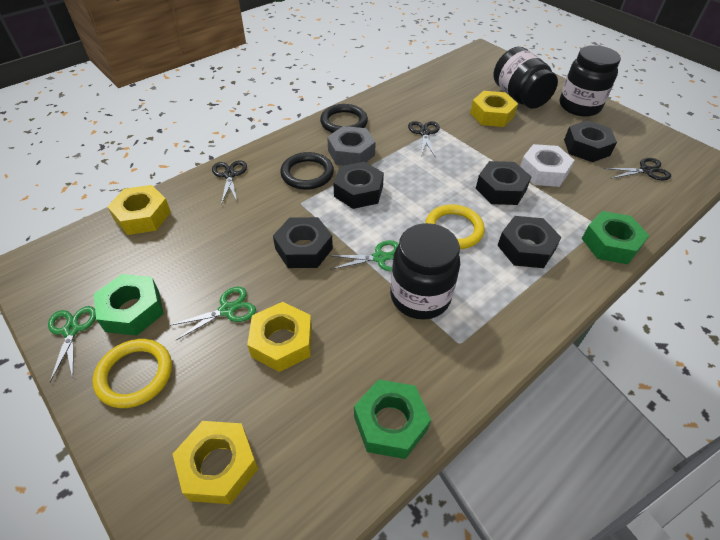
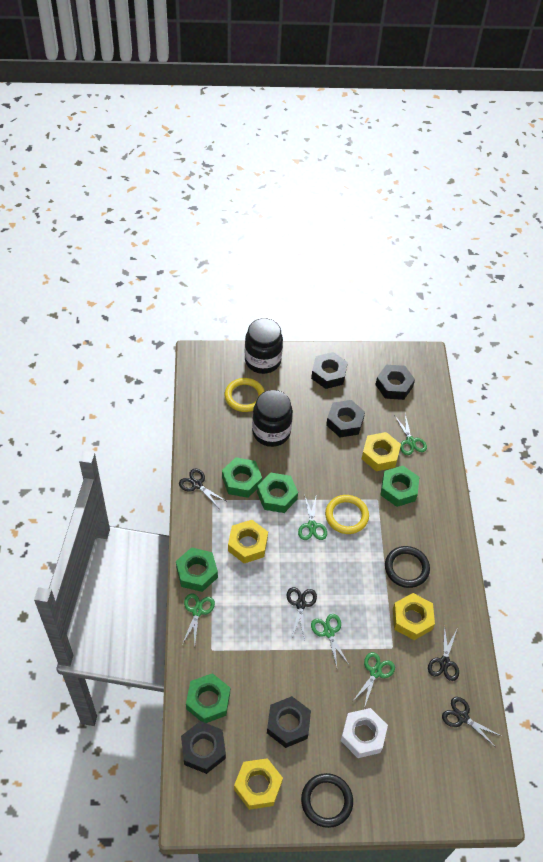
black jar: 3 -> 2
black scissors: 3 -> 4
green nut: 3 -> 5
green scissors: 3 -> 5
grey nut: 1 -> 0

